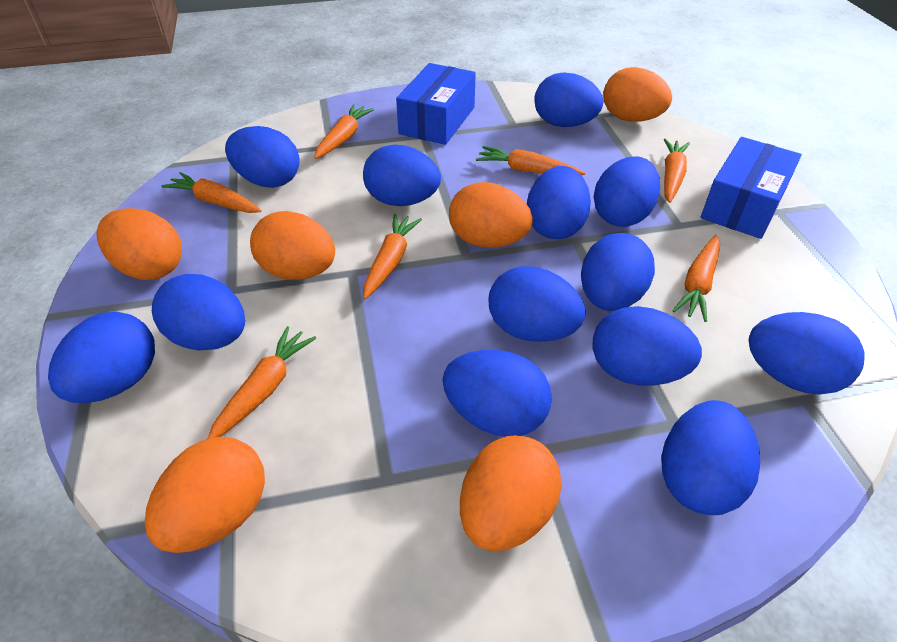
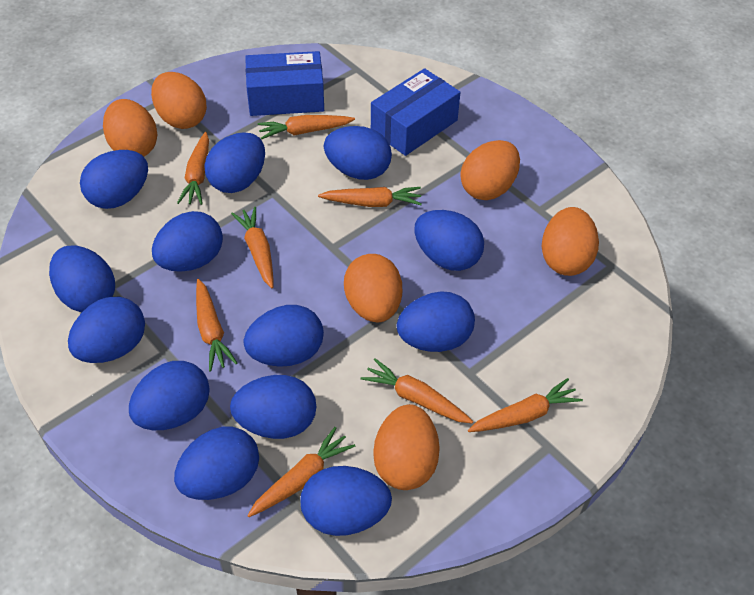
orange carrot: 7 -> 8

